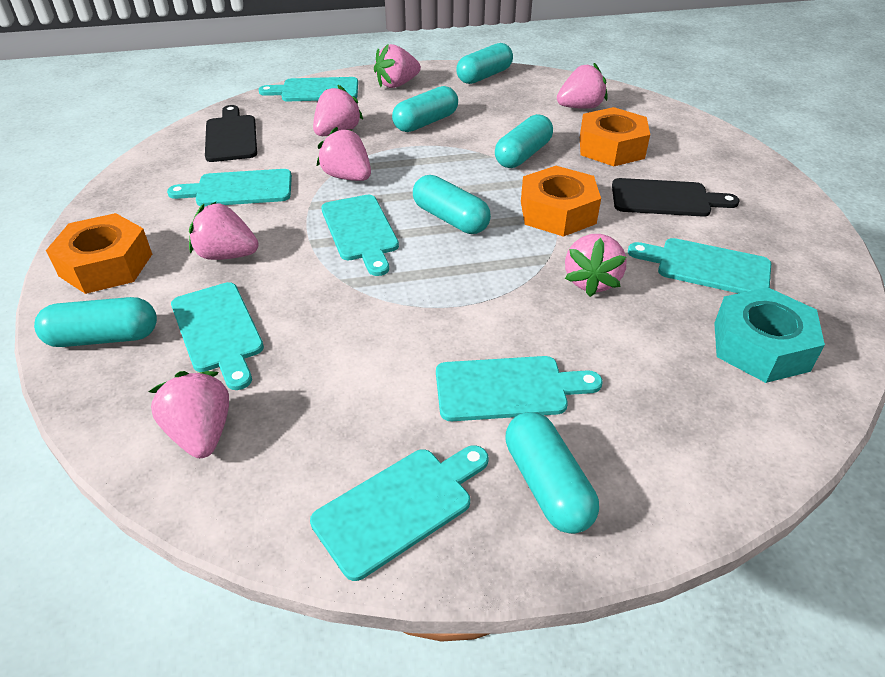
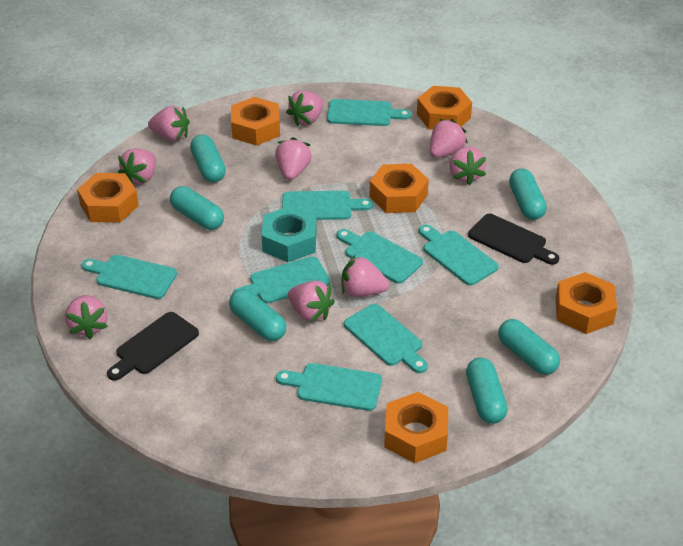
orange nut: 3 -> 6
pink strawberry: 7 -> 9
turquoise cutting board: 7 -> 8

